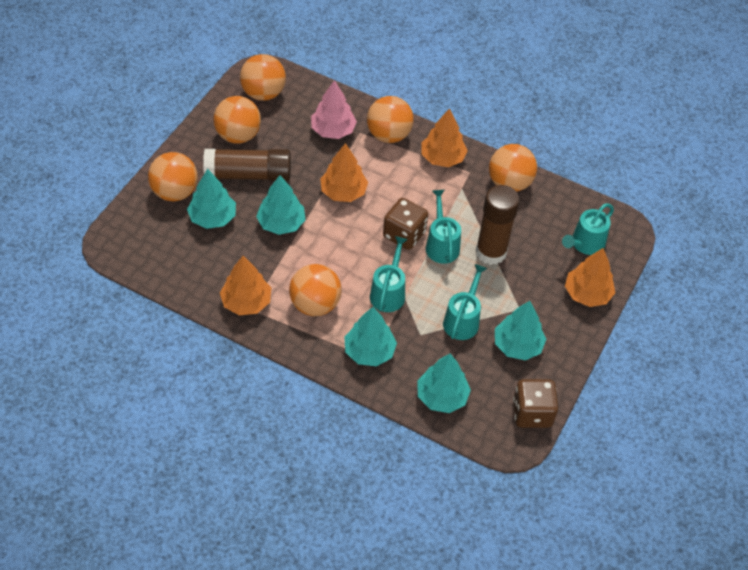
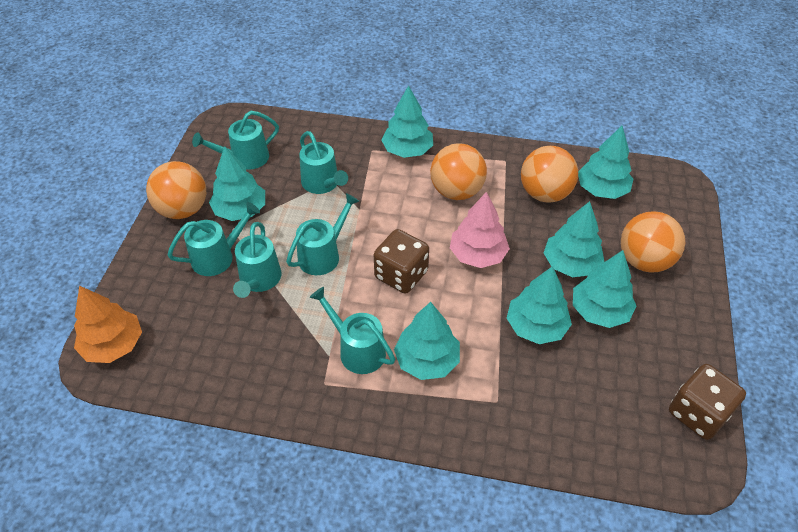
brown glue stick: 2 -> 0
orange ball: 6 -> 4
orange tree: 4 -> 1
turquoise tree: 5 -> 7
turquoise watering can: 4 -> 6

